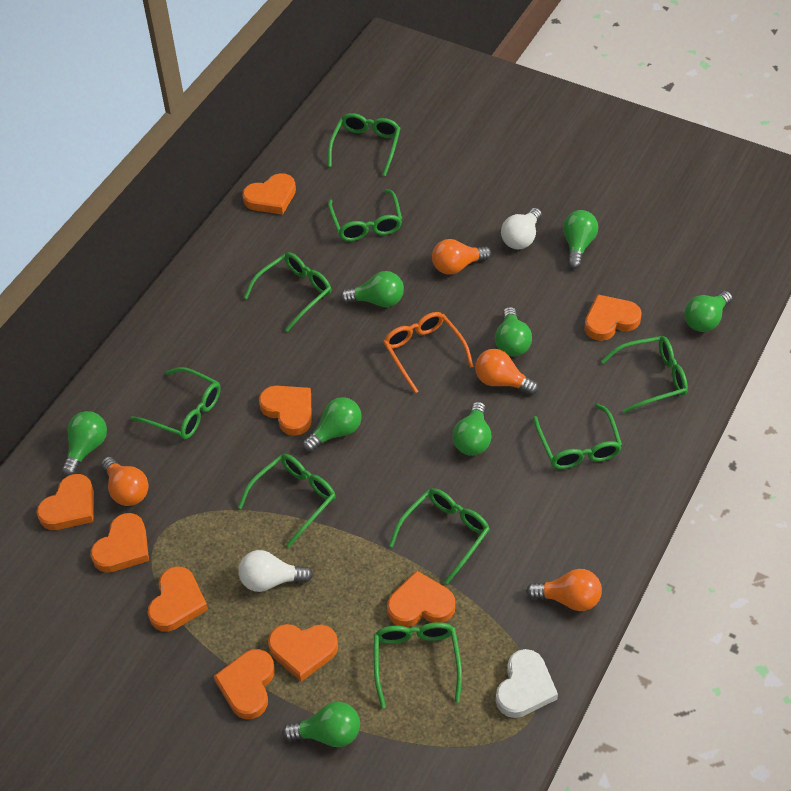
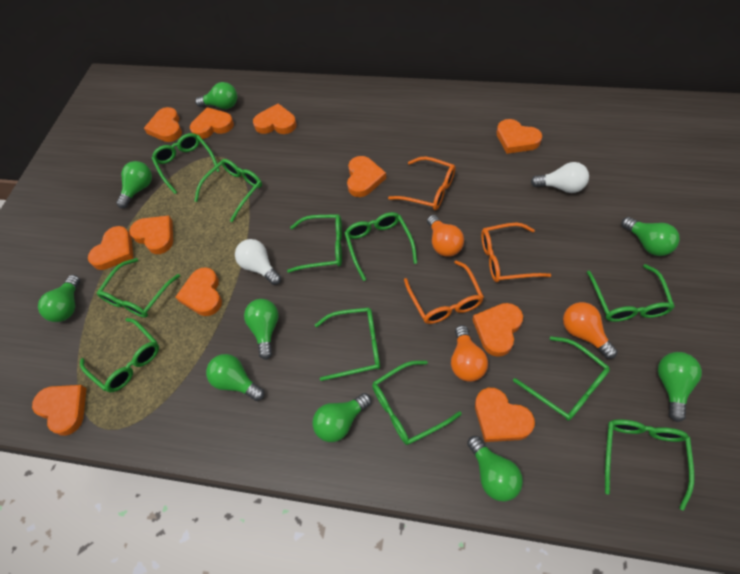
green glasses: 9 -> 11
green light bulb: 8 -> 9
orange glasses: 1 -> 3
orange heart: 9 -> 11
orange light bulb: 4 -> 3
white heart: 1 -> 0

